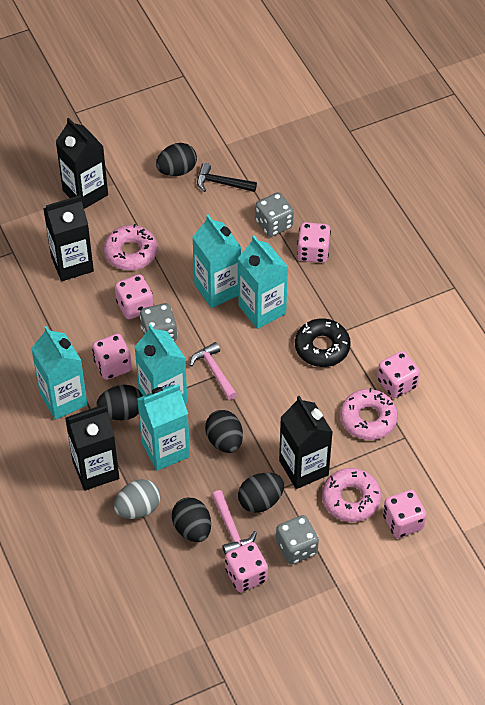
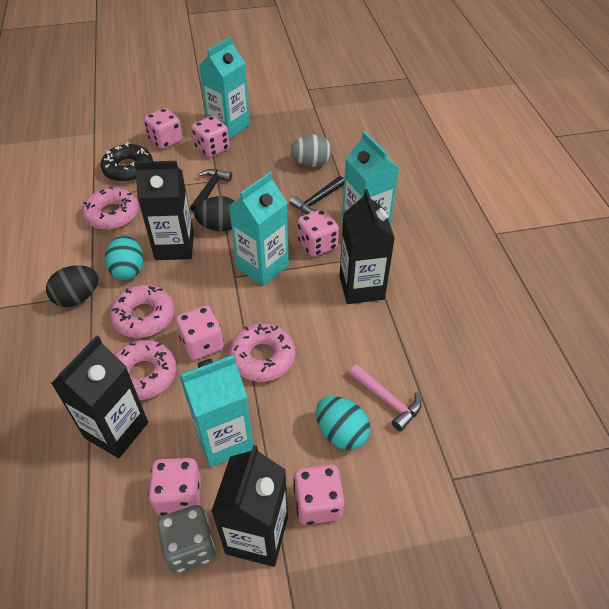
black egg: 5 -> 2
black hammer: 1 -> 2
grey dice: 3 -> 1
pink donut: 3 -> 4
pink hammer: 2 -> 1
turquoise carton: 5 -> 4
turquoise egg: 0 -> 2

